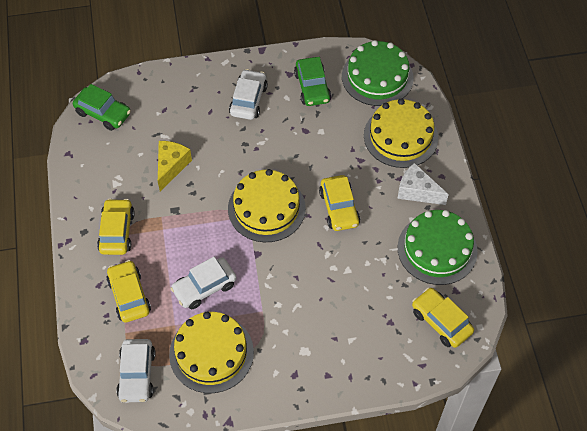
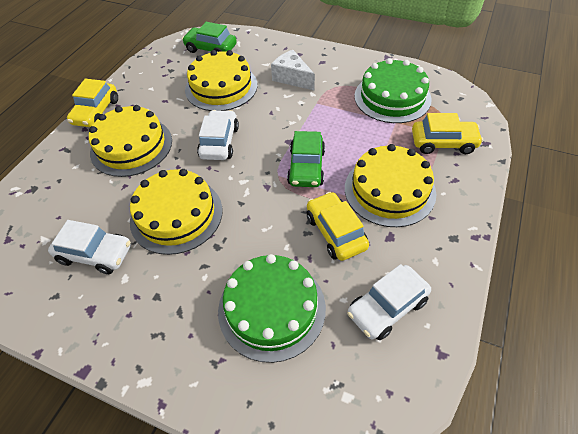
yellow cake: 3 -> 4
yellow car: 4 -> 3
yellow cheese: 1 -> 0

